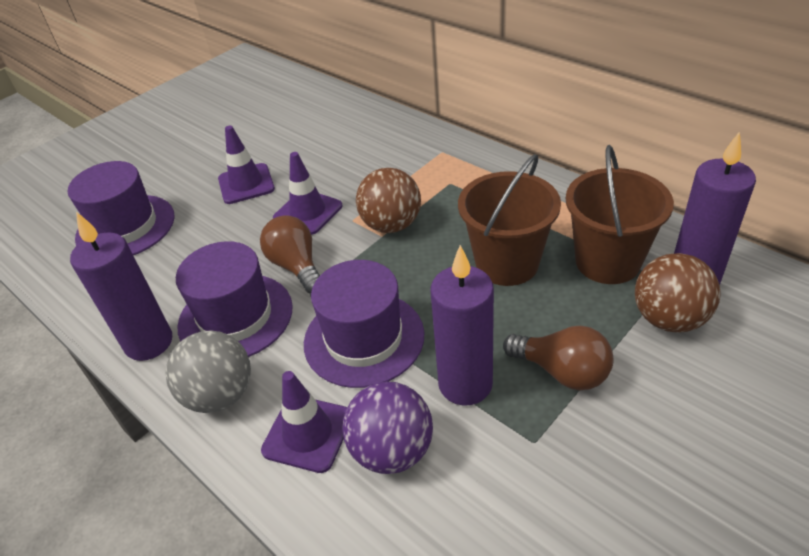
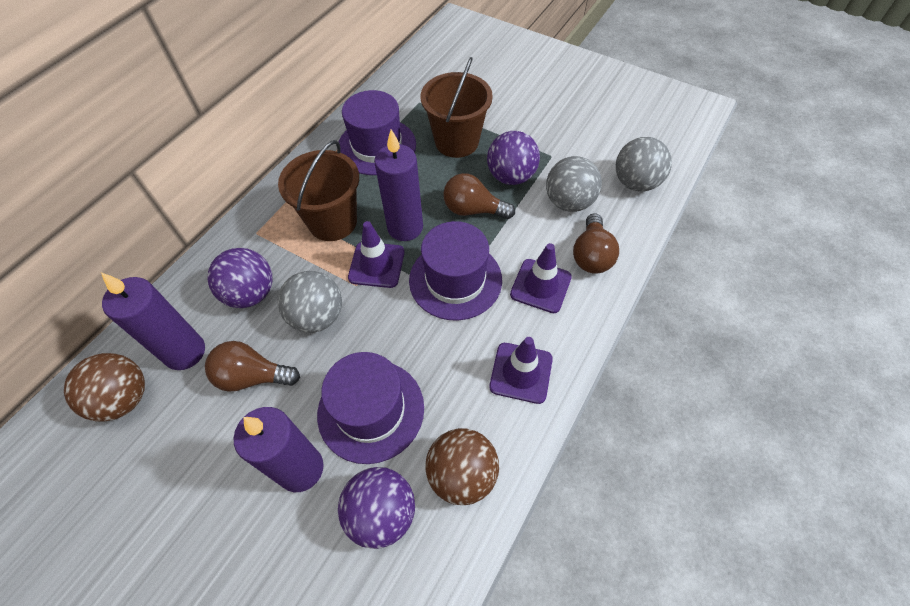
brown light bulb: 2 -> 3
grey ball: 1 -> 3
purple ball: 1 -> 3

